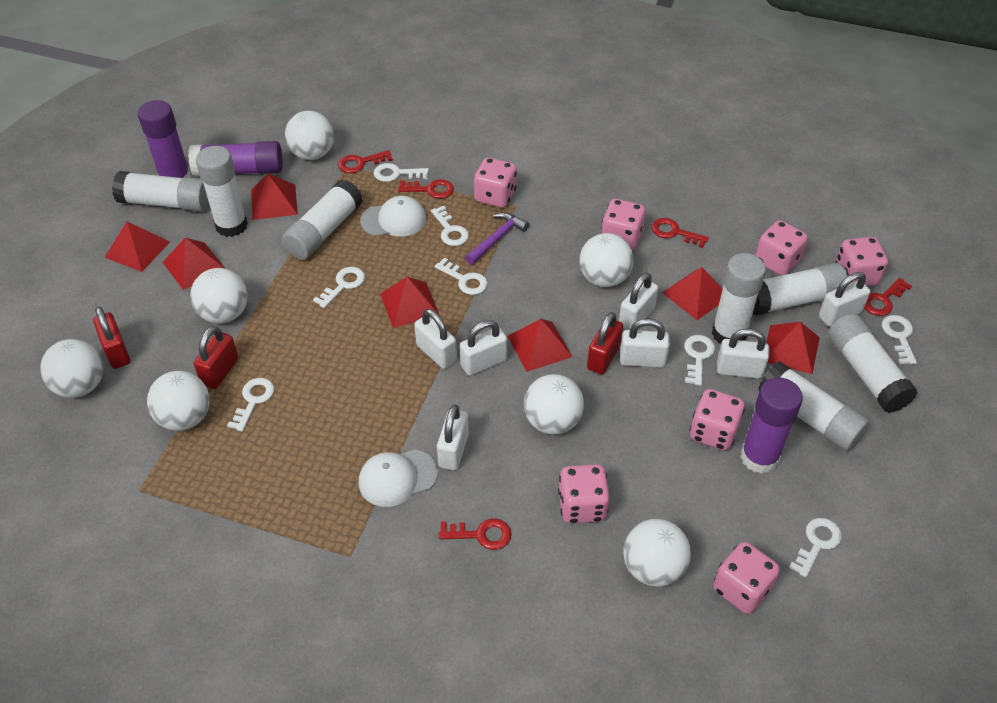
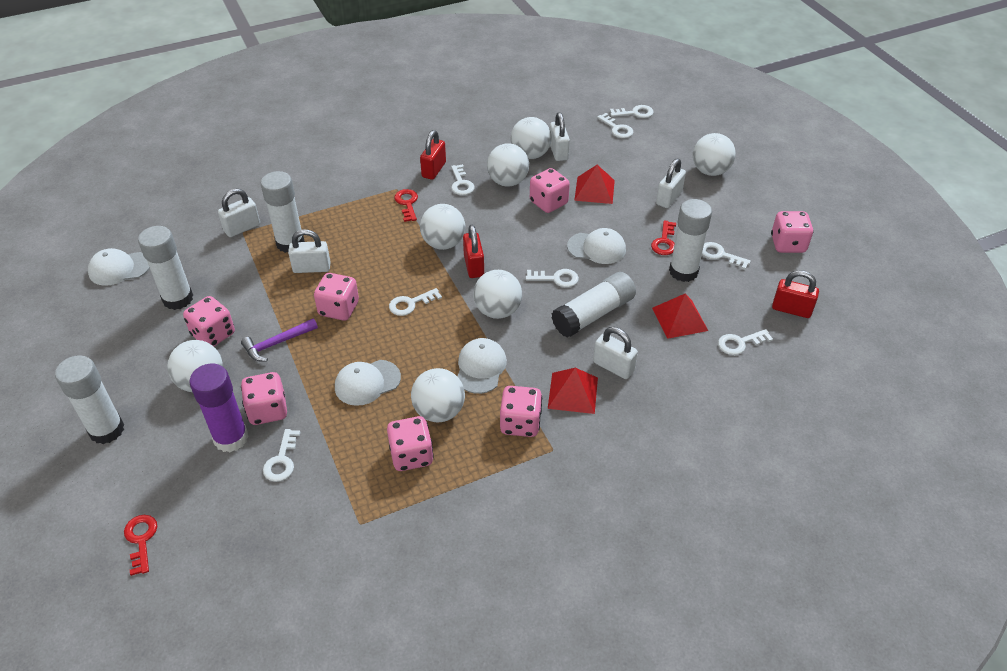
purple glue stick: 3 -> 1
red key: 5 -> 3
red pyramid: 7 -> 3
white cap: 2 -> 4
white glue stick: 7 -> 5
white padlock: 7 -> 5

